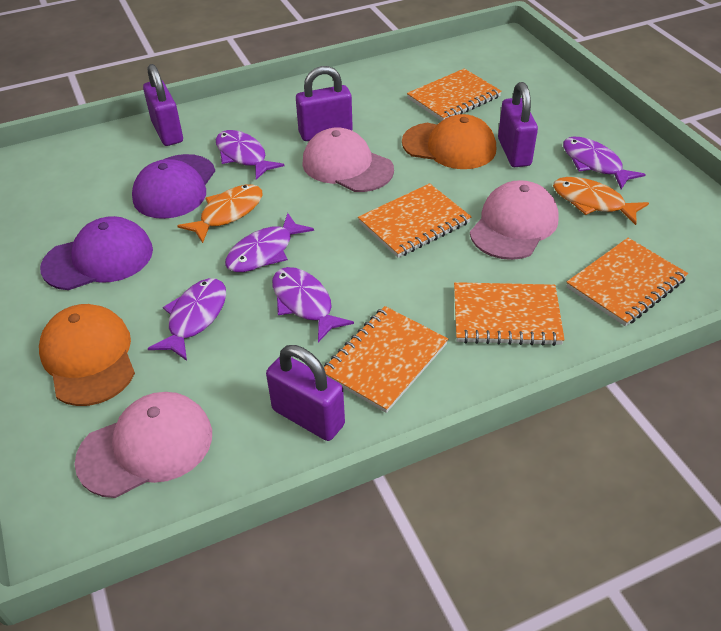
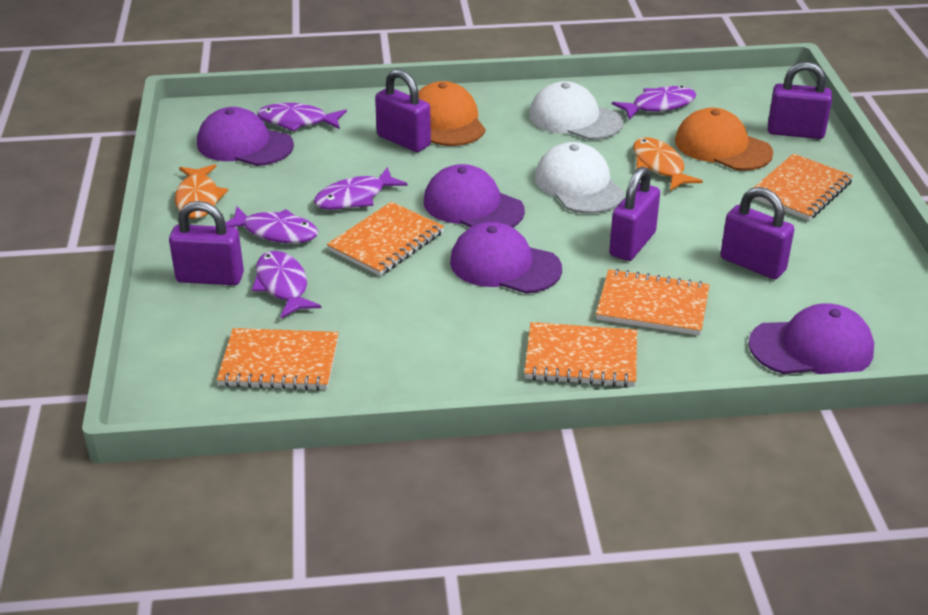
pink cap: 3 -> 0
purple cap: 2 -> 4
purple padlock: 4 -> 5
white cap: 0 -> 2

